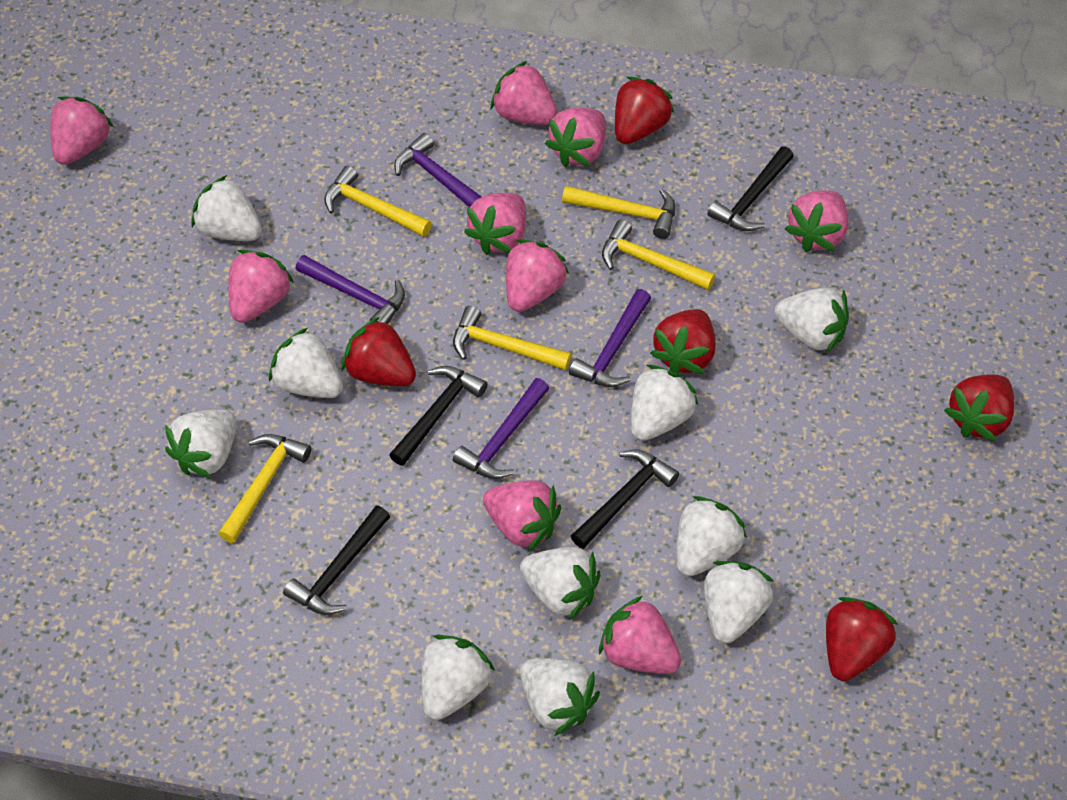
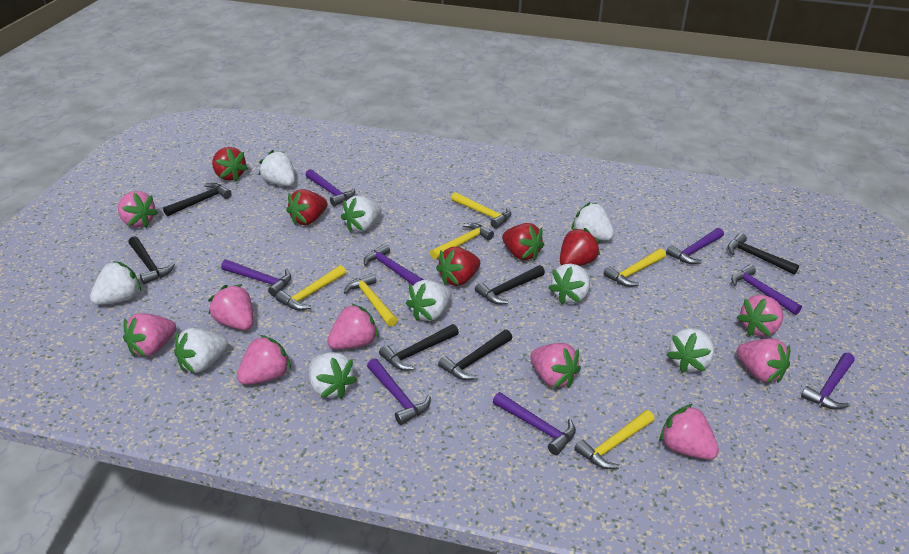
black hammer: 4 -> 6
purple hammer: 4 -> 8
white strawberry: 10 -> 9
yellow hammer: 5 -> 6

